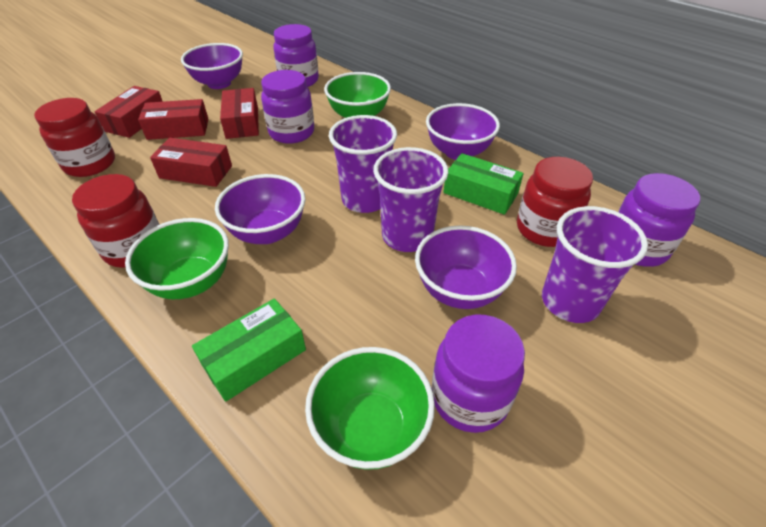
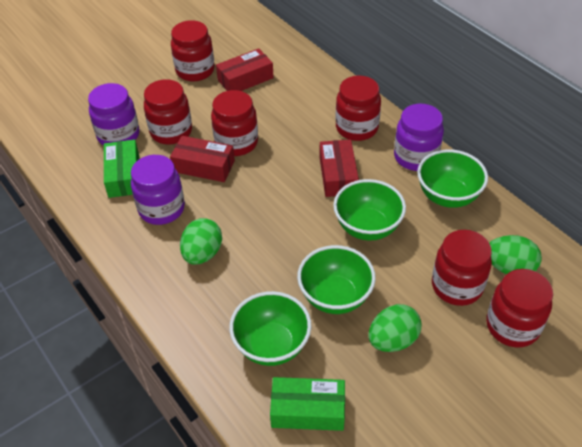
green bowl: 3 -> 4
green egg: 0 -> 3
purple bowl: 4 -> 0
purple cup: 3 -> 0
purple jar: 4 -> 3
red box: 4 -> 3
red jar: 3 -> 6

